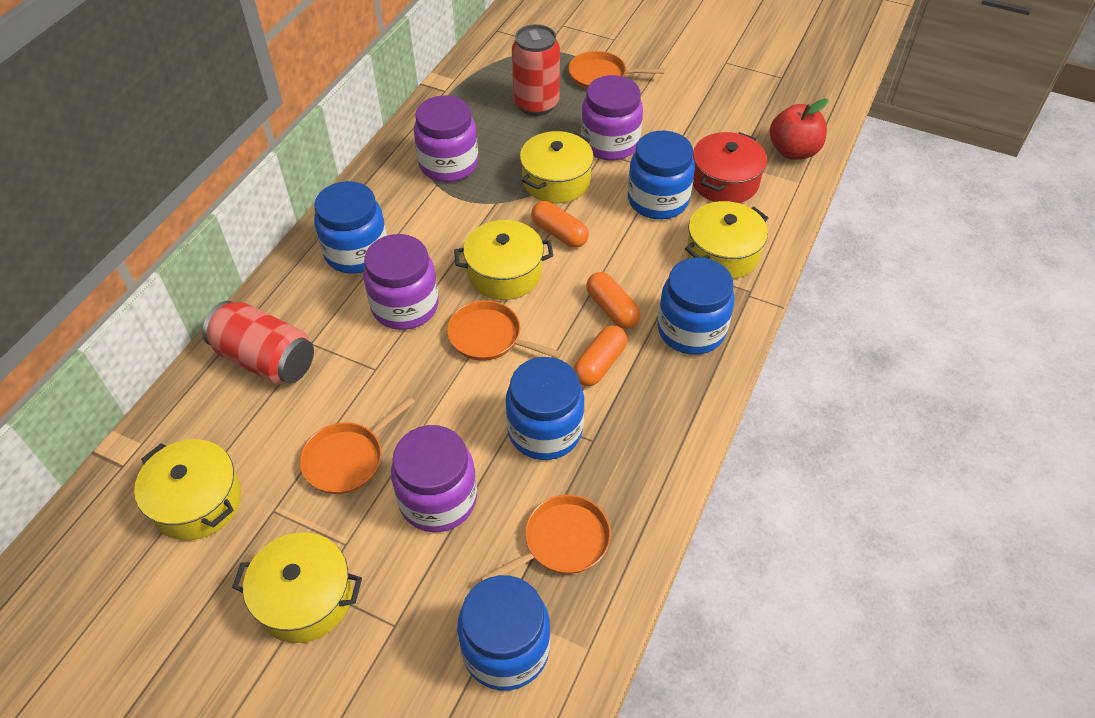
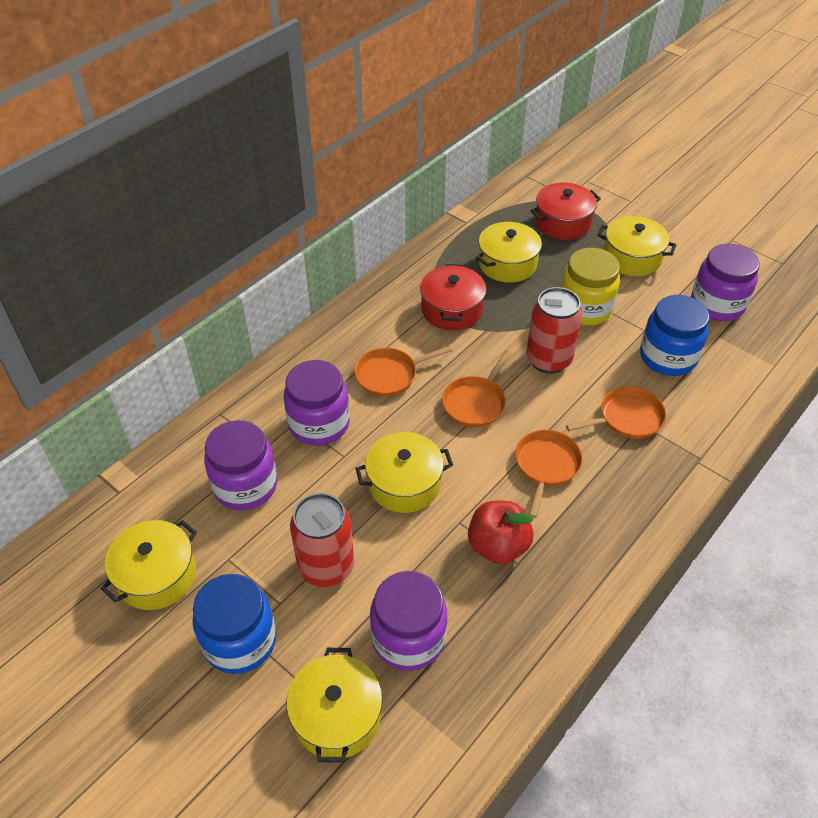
blue jar: 5 -> 2
orange capsule: 3 -> 0
red pot: 1 -> 2
yellow jar: 0 -> 1

